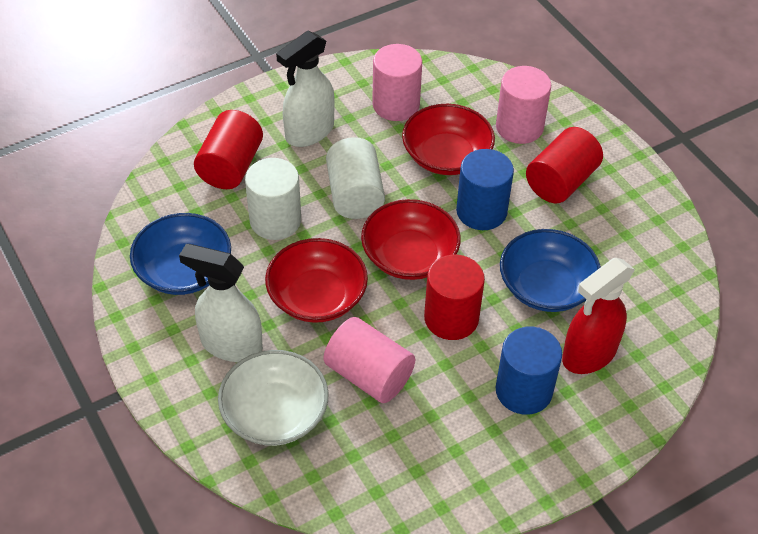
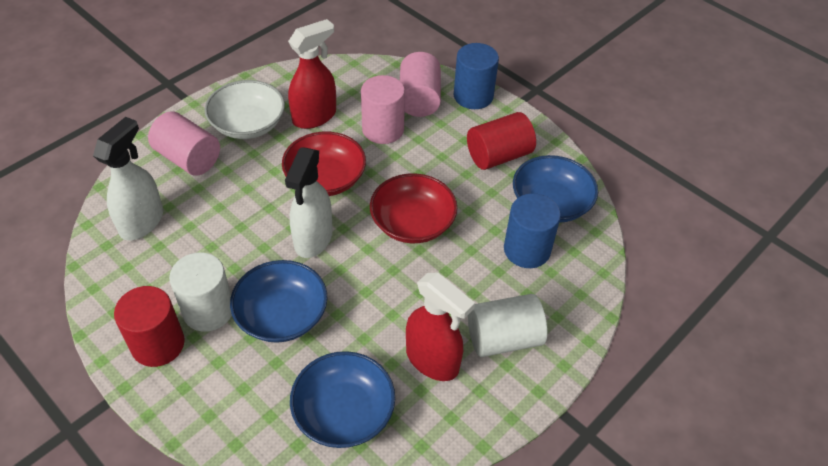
blue bowl: 2 -> 3
red bowl: 3 -> 2
red cylinder: 3 -> 2
red spray bottle: 1 -> 2

